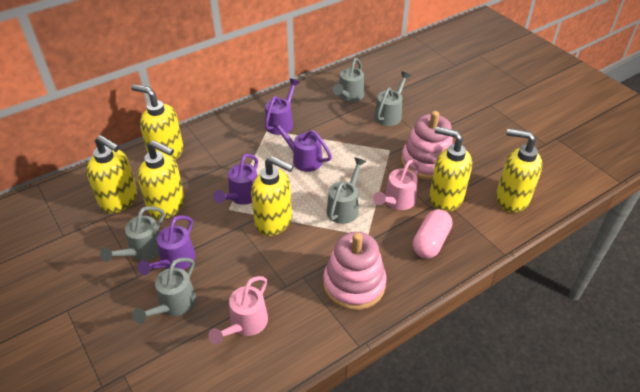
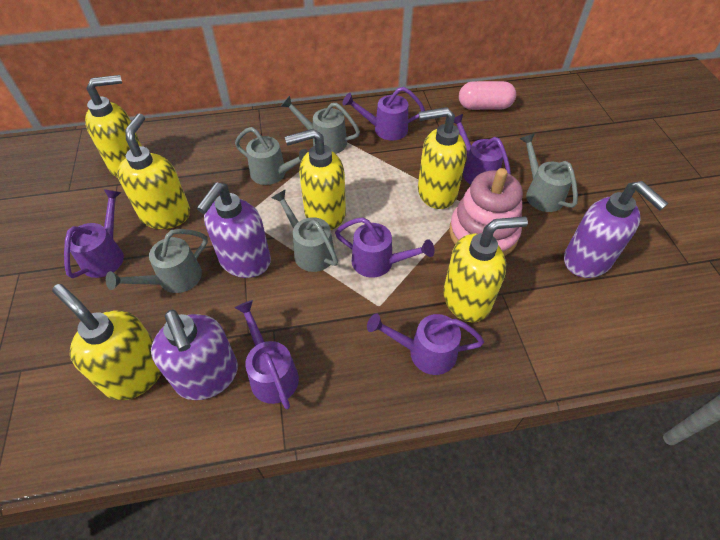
pink stacking toy: 2 -> 1
pink watering can: 2 -> 0
purple soap dispenser: 0 -> 3
purple watering can: 4 -> 6

